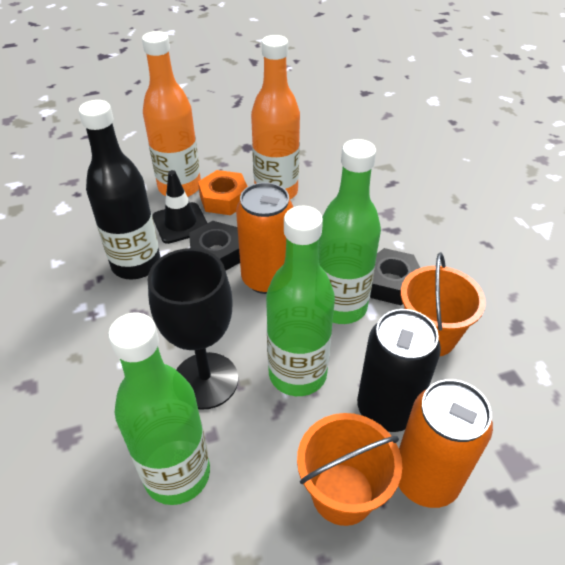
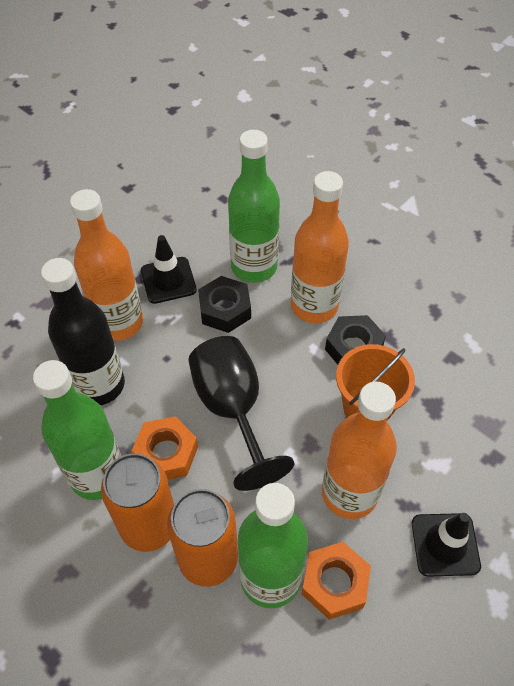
black can: 1 -> 0
black traffic cone: 1 -> 2
orange bottle: 2 -> 3
orange bucket: 2 -> 1
orange nut: 1 -> 2

